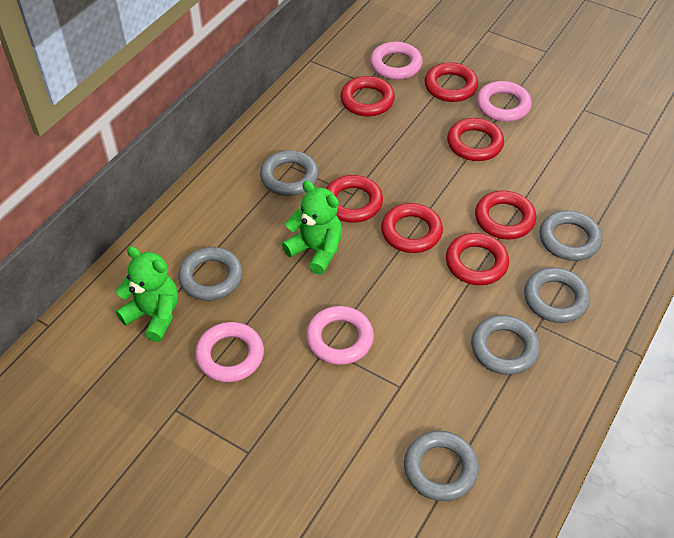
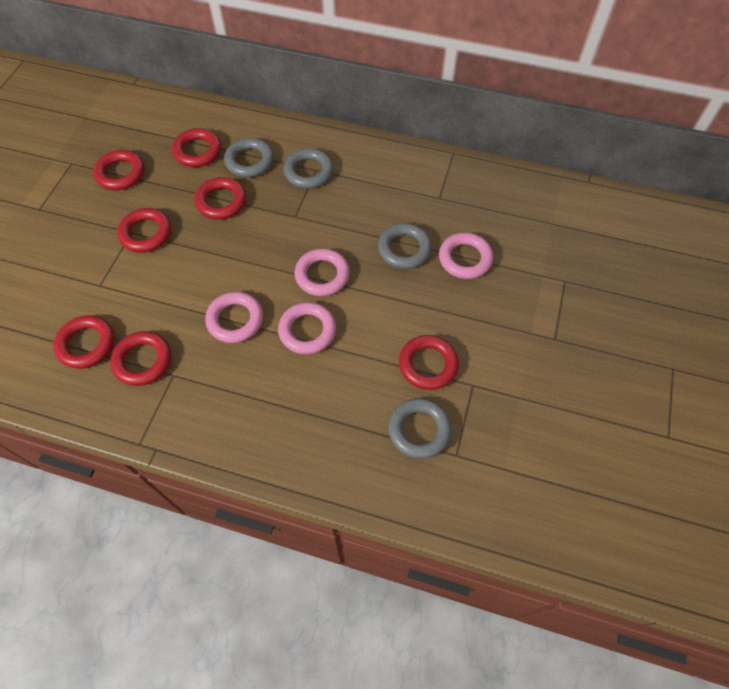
green teddy bear: 2 -> 0
grey ring: 6 -> 4

